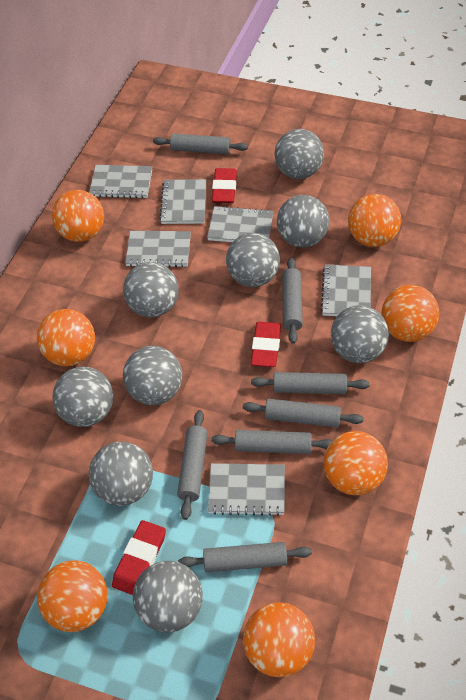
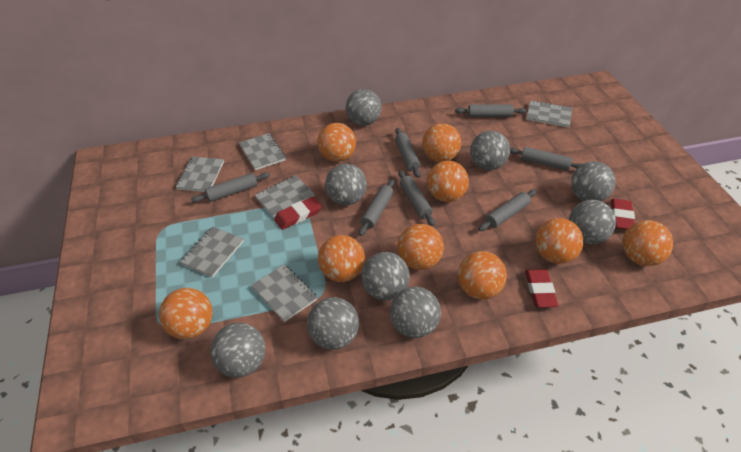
orange ball: 7 -> 9

